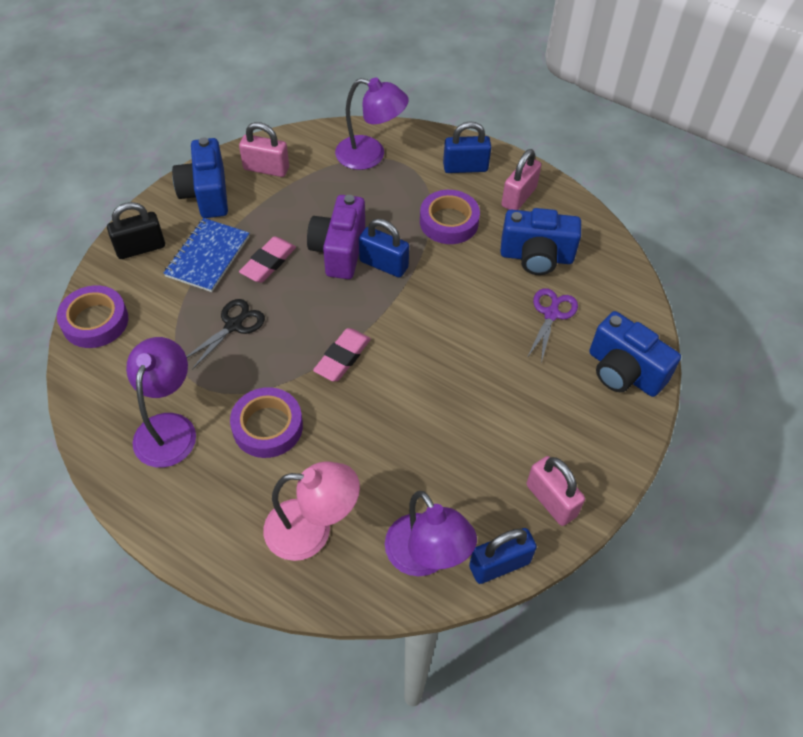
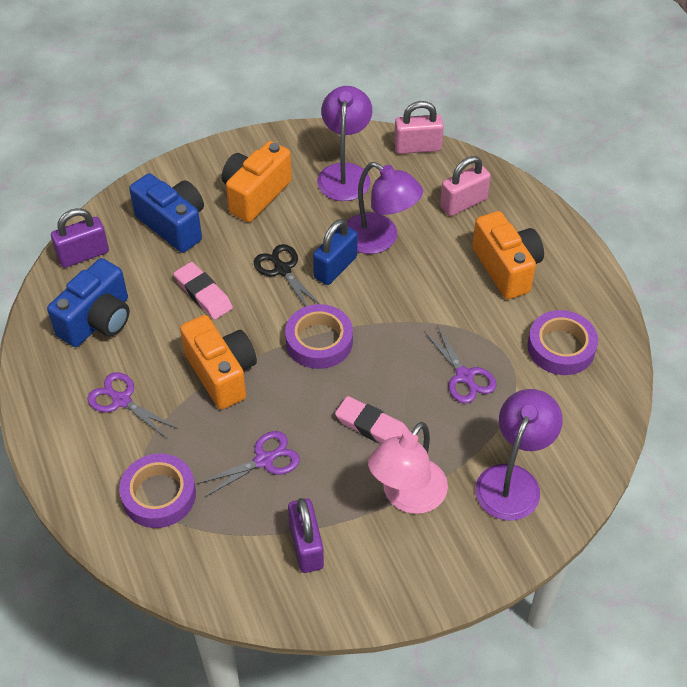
black padlock: 1 -> 0
blue camera: 3 -> 2
blue notebook: 1 -> 0
blue padlock: 3 -> 1
orange camera: 0 -> 3
pink padlock: 3 -> 2
purple camera: 1 -> 0
purple padlock: 0 -> 2
purple scissors: 1 -> 3

